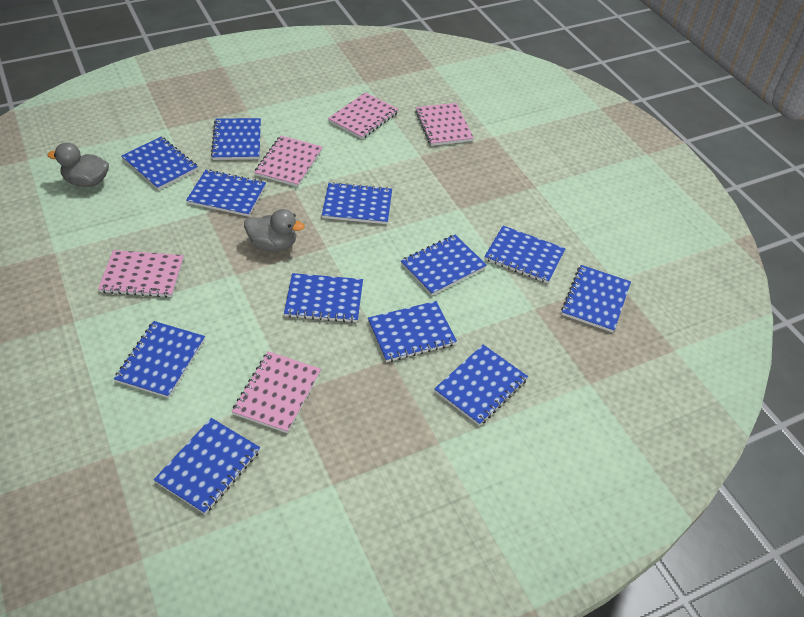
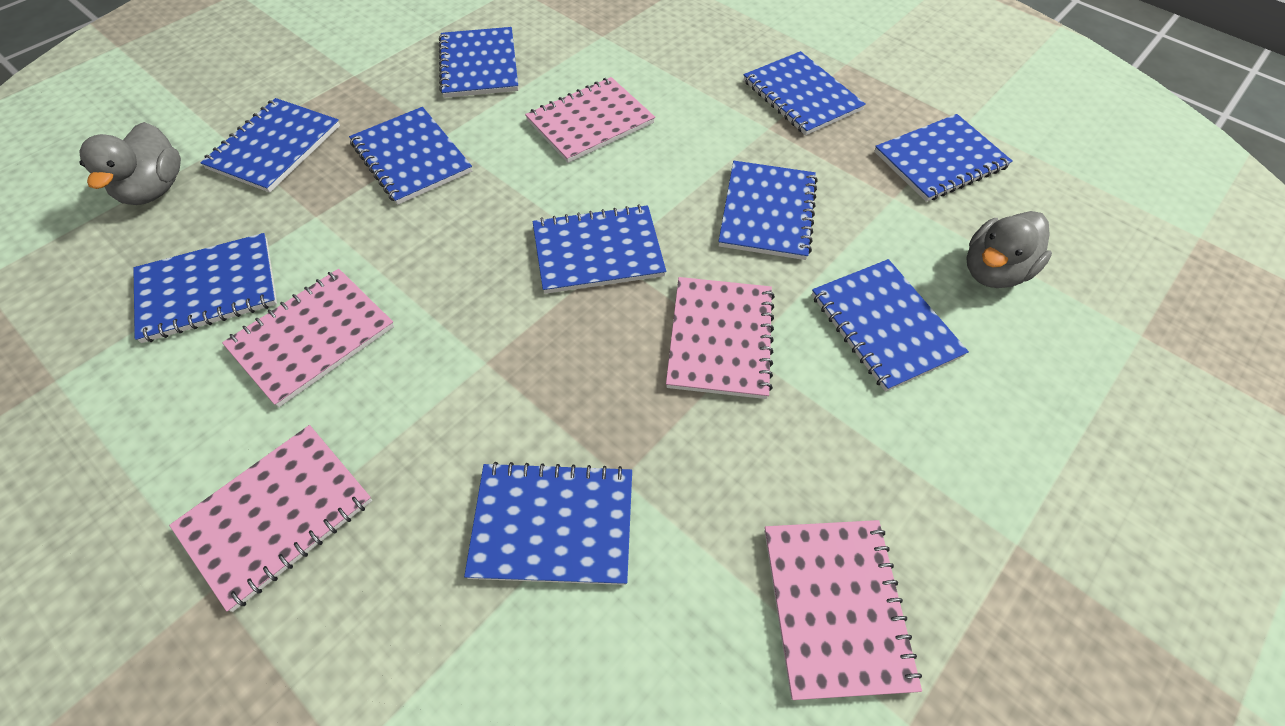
blue notebook: 12 -> 10

